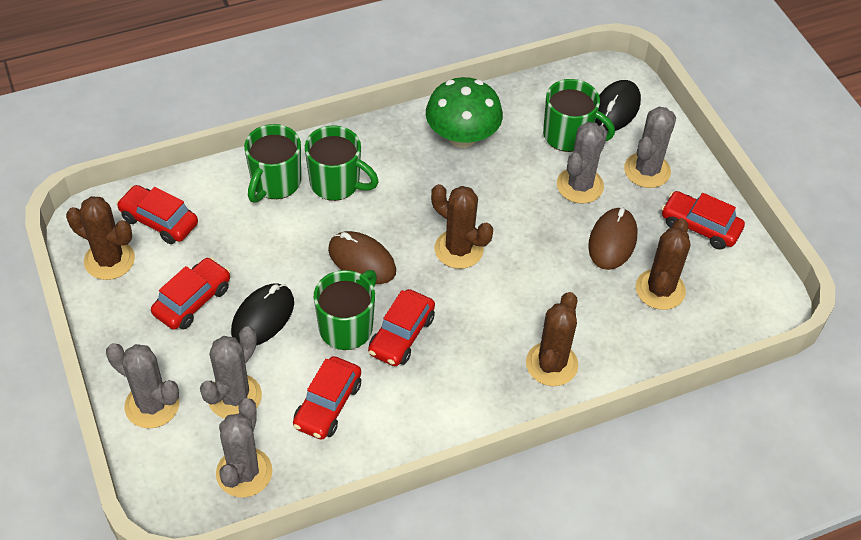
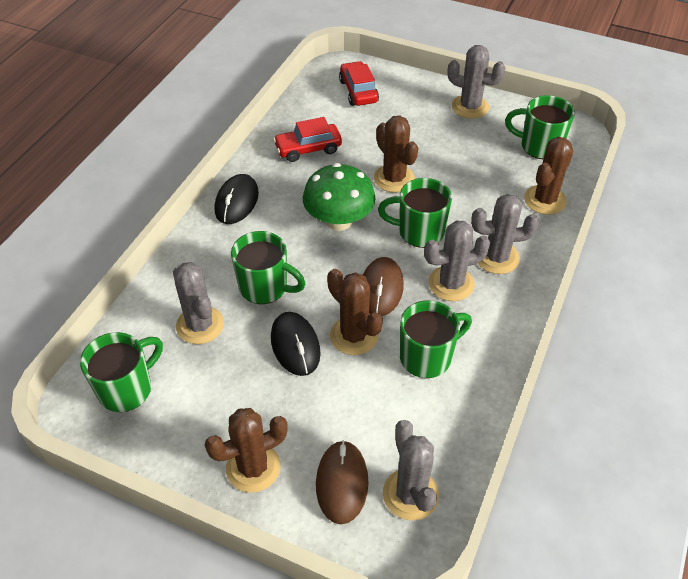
green mug: 4 -> 5
red car: 5 -> 2

